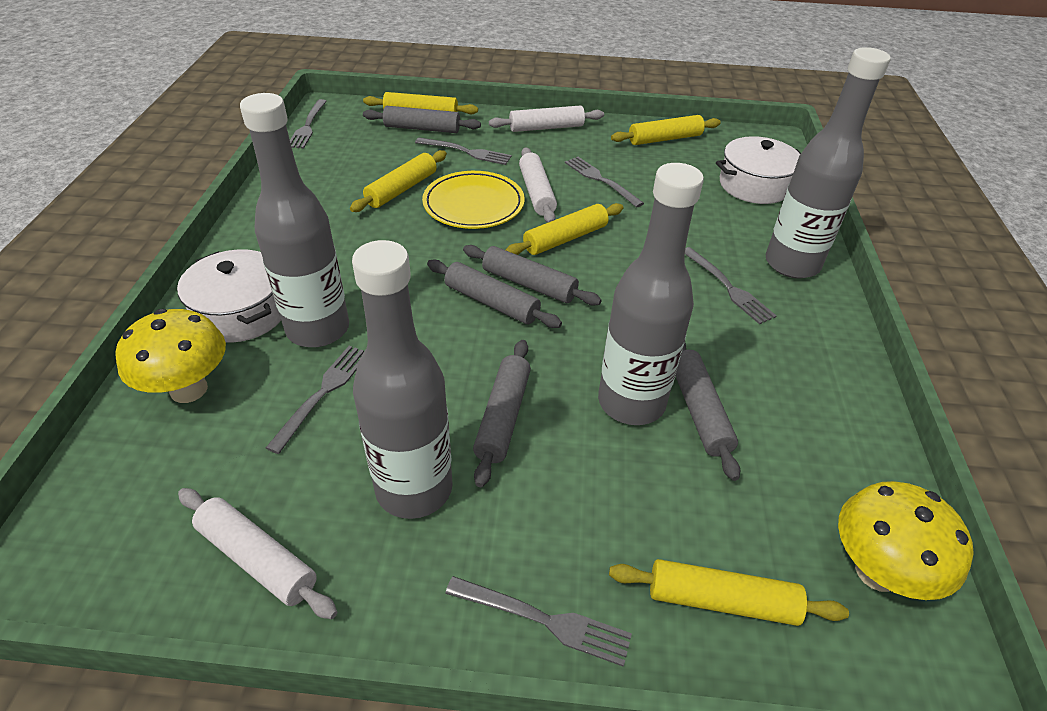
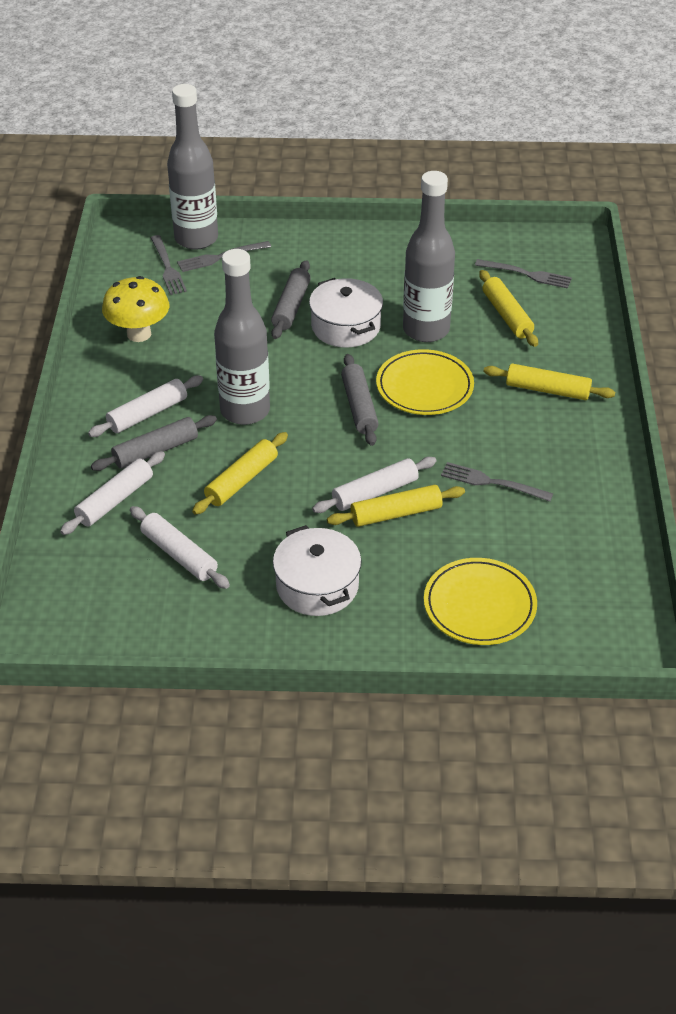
grey bottle: 4 -> 3
grey fork: 6 -> 4
grey rolling pin: 5 -> 3
white rolling pin: 3 -> 4
yellow mushroom: 2 -> 1
yellow plate: 1 -> 2
yellow rolling pin: 5 -> 4

